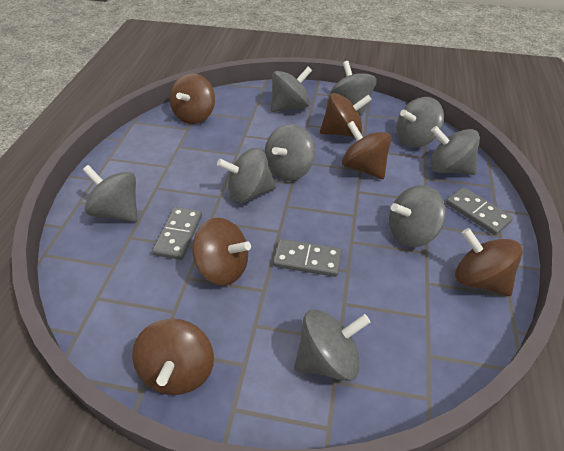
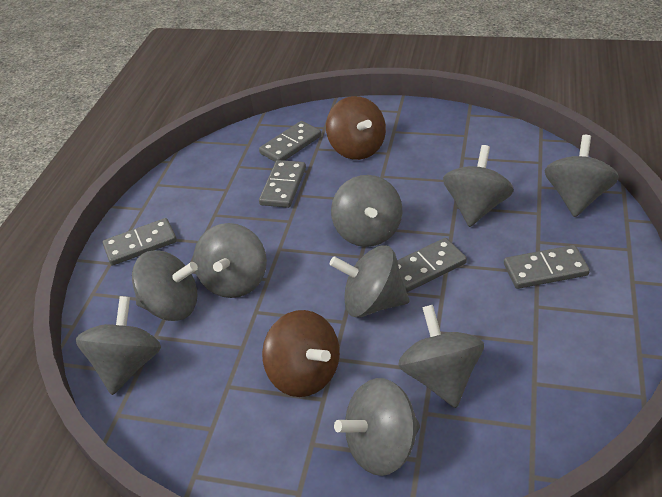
brown spinning top: 6 -> 2
grey domino: 3 -> 5

